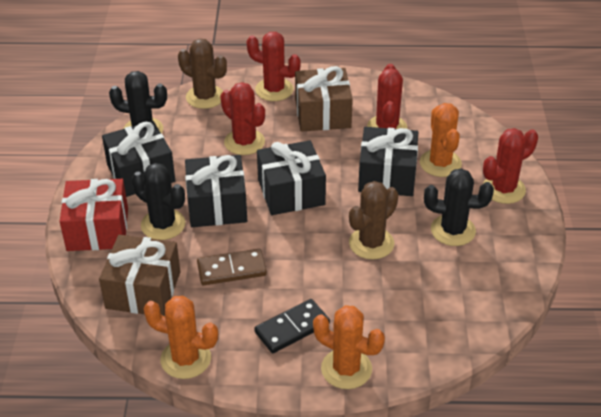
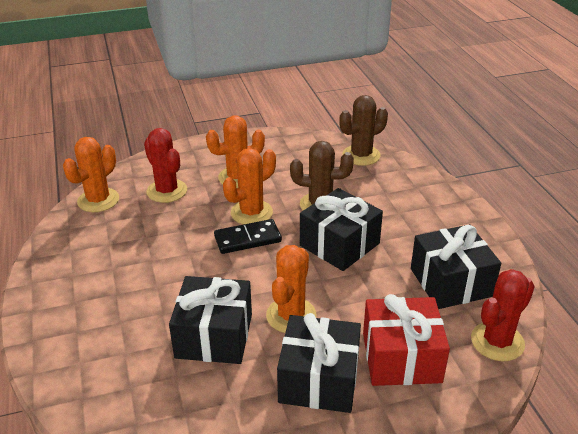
black cactus: 3 -> 0
brown domino: 1 -> 0
brown gift: 2 -> 0
orange cactus: 3 -> 4
red cactus: 4 -> 2

